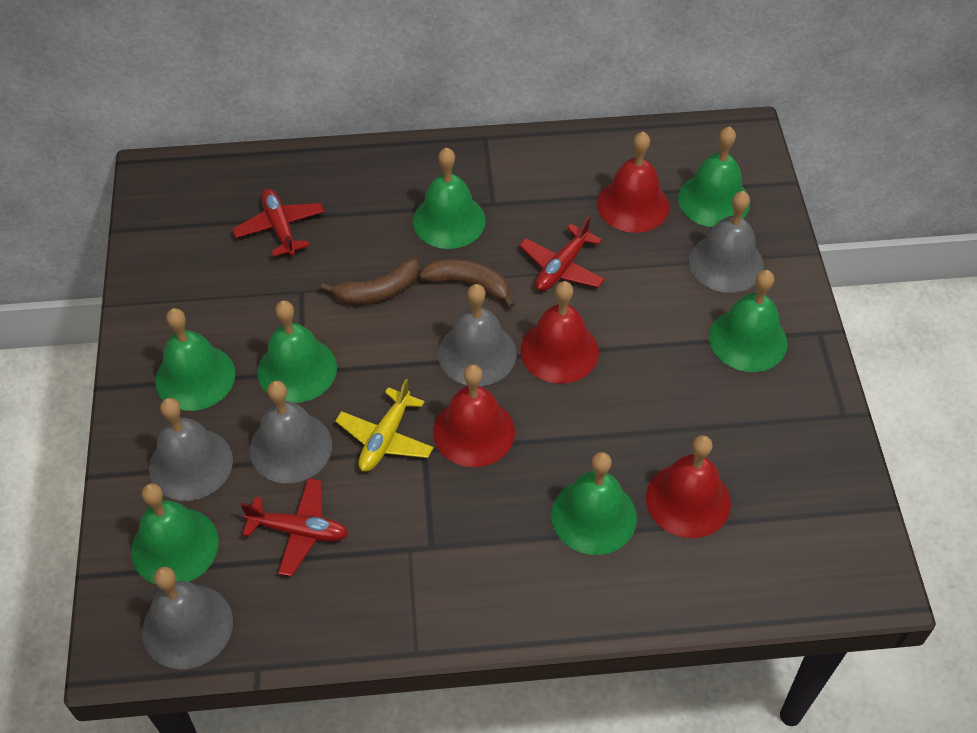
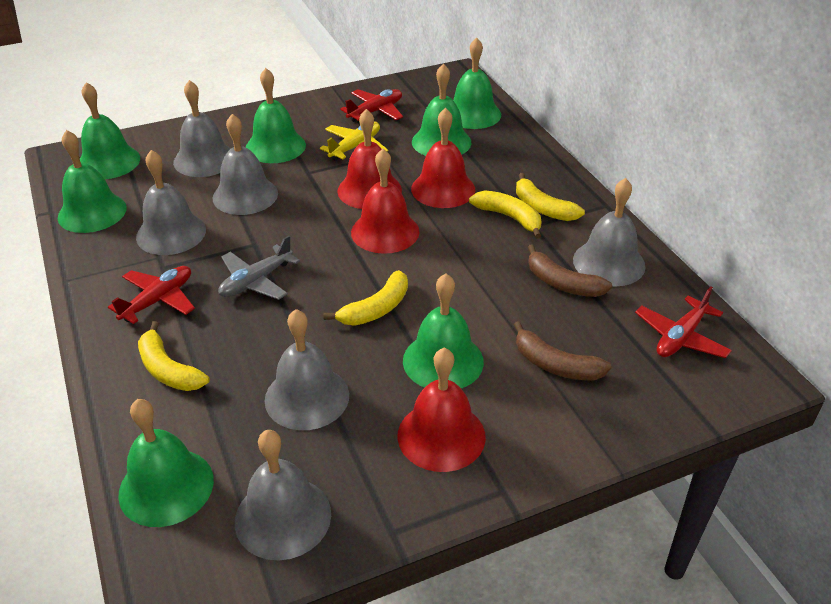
grey bell: 5 -> 6
grey plane: 0 -> 1
yellow banana: 0 -> 4

